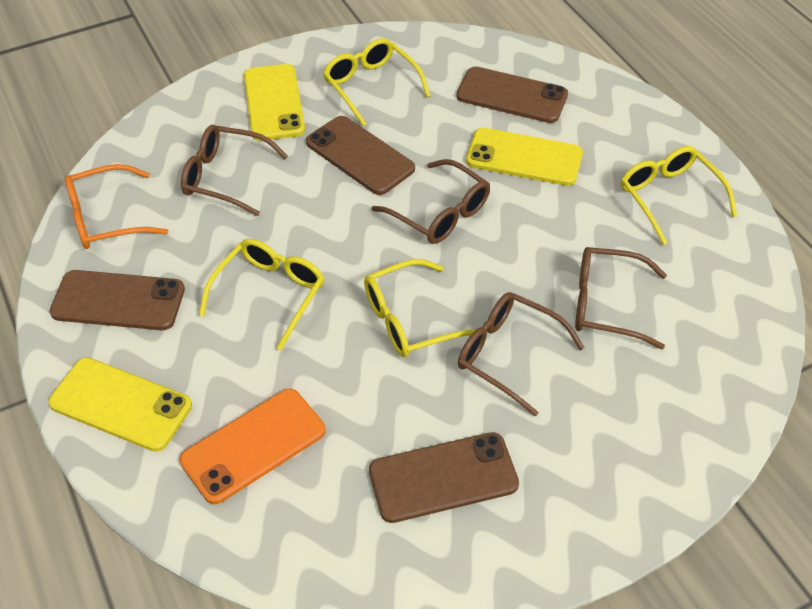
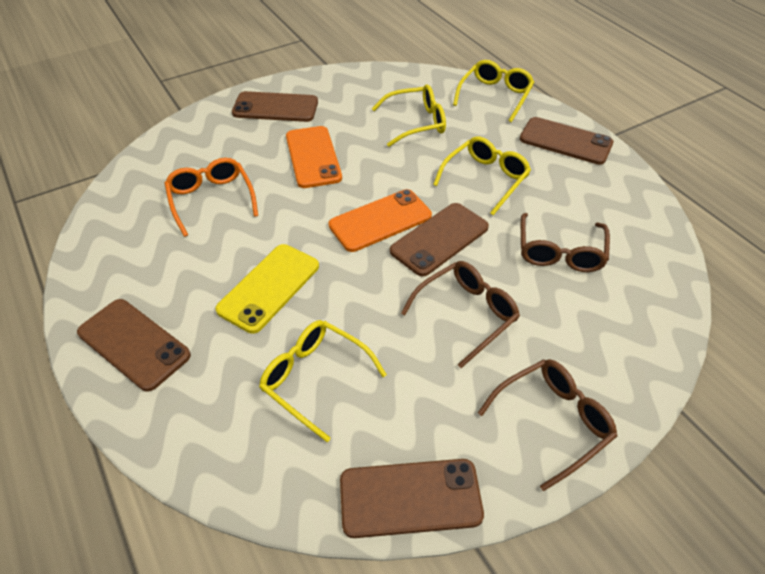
brown glasses: 4 -> 3
brown phone: 4 -> 5
orange phone: 1 -> 2
yellow phone: 3 -> 1

